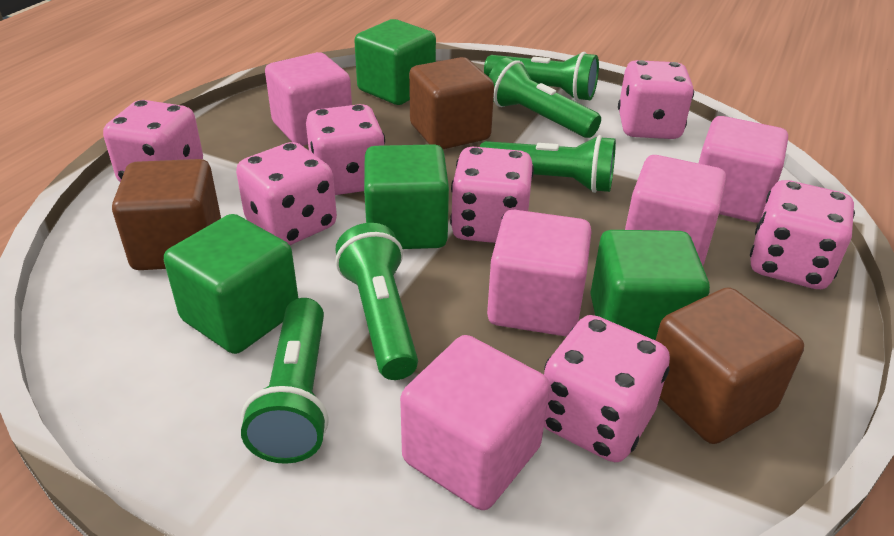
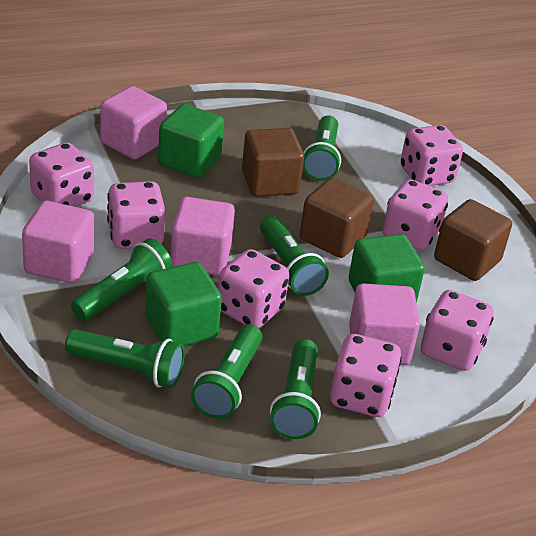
green cube: 4 -> 3
green flashlight: 5 -> 6
pink cube: 5 -> 4

